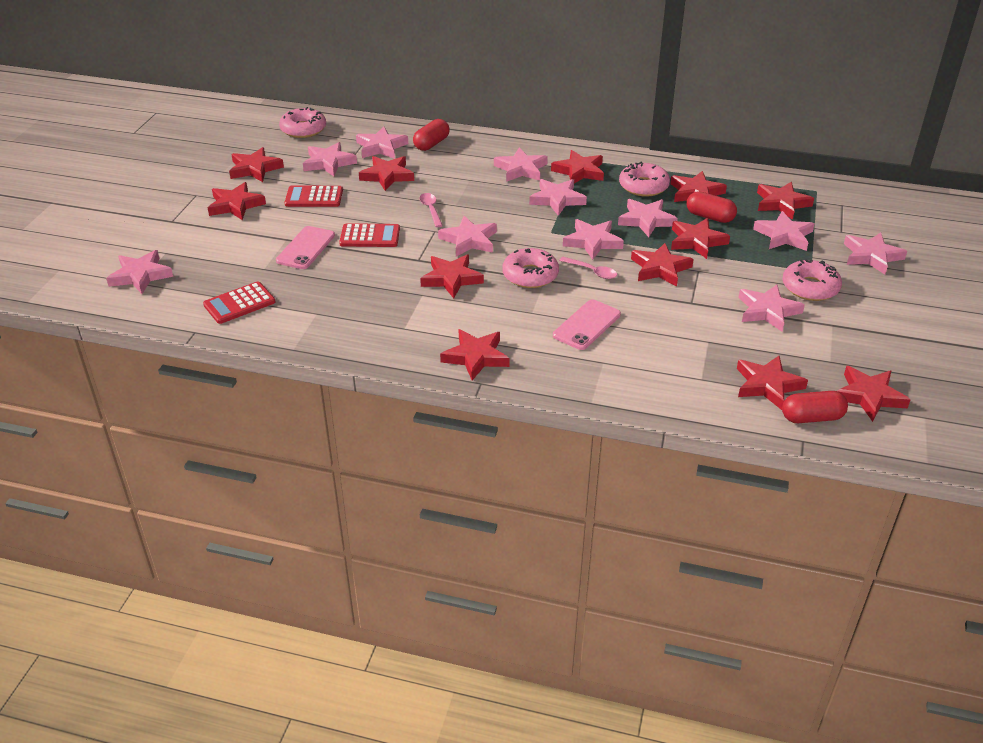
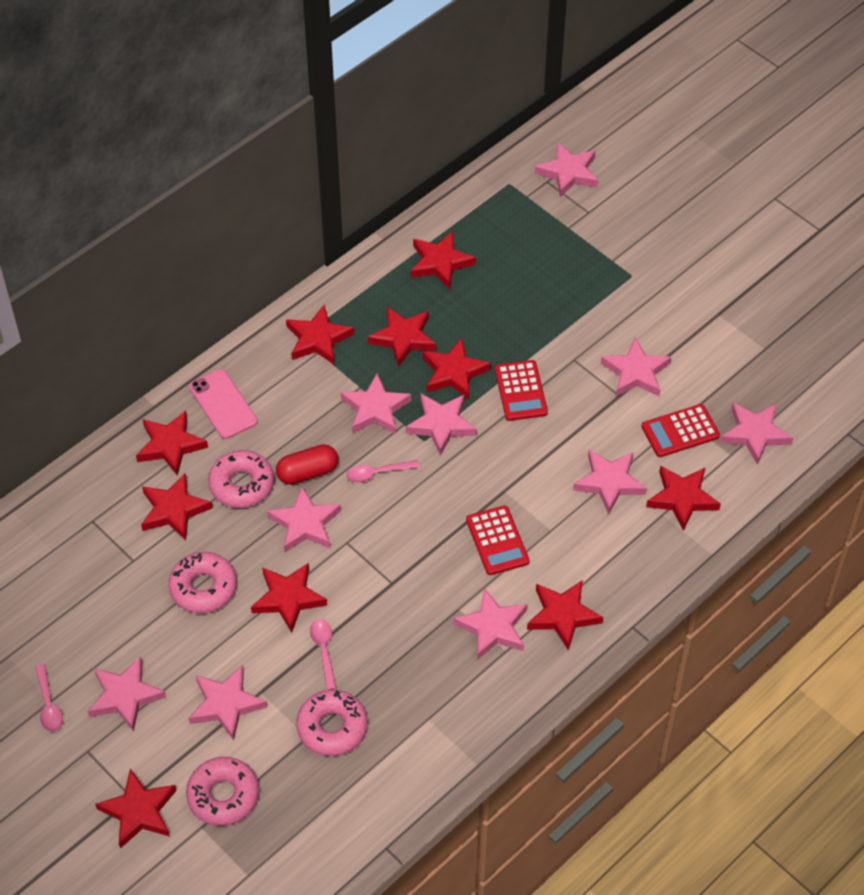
pink phone: 2 -> 1
pink spoon: 2 -> 3
pink star: 11 -> 10
red capsule: 3 -> 1
red star: 12 -> 10

